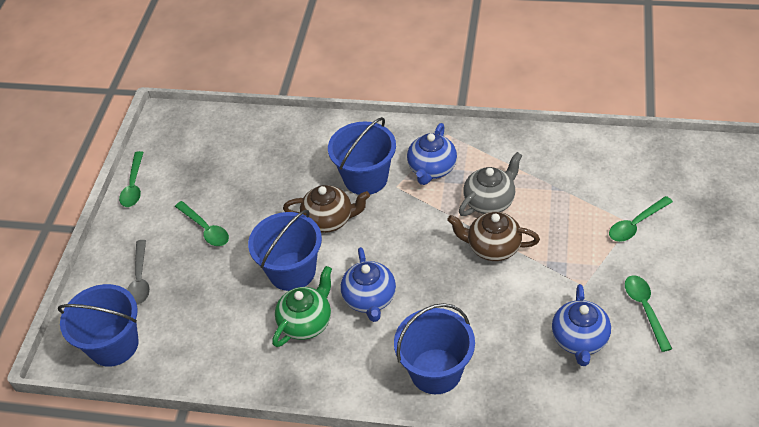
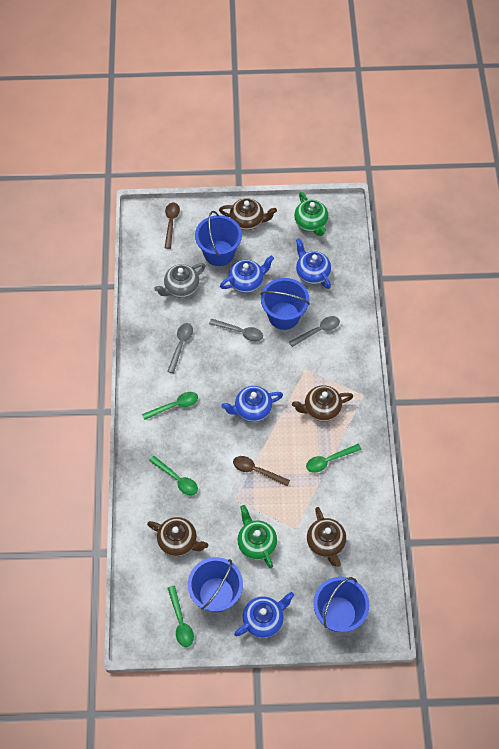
blue teapot: 3 -> 4
brown spoon: 0 -> 2
brown teapot: 2 -> 4
green teapot: 1 -> 2
grey spoon: 1 -> 3

